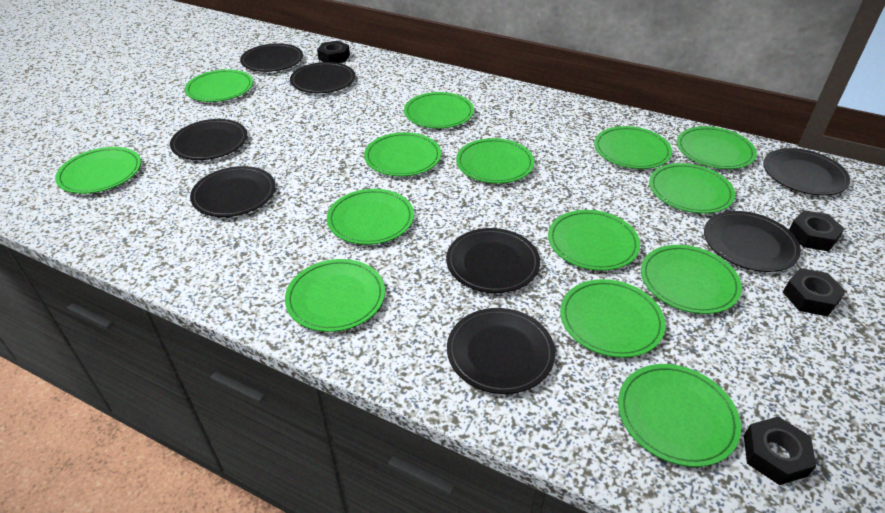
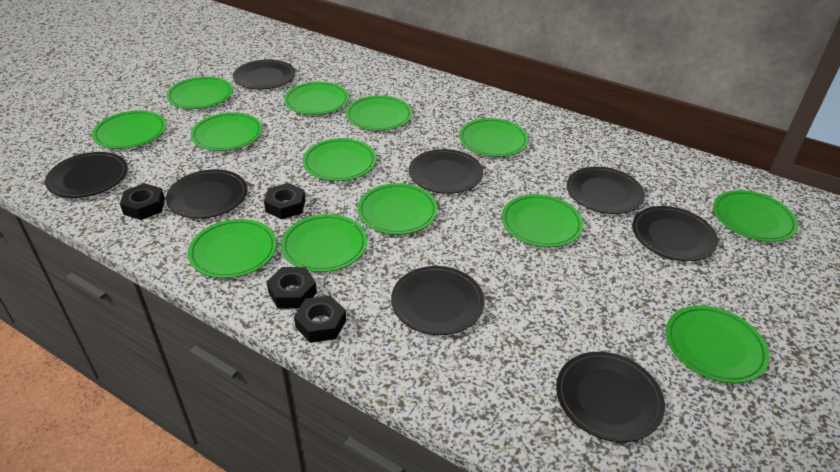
green plate: 14 -> 13

